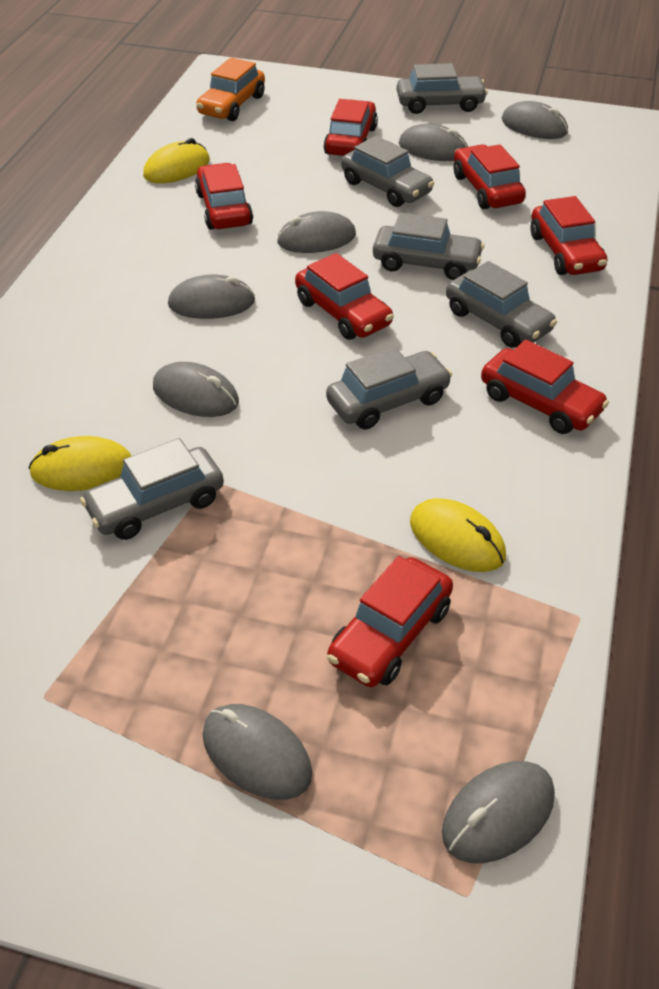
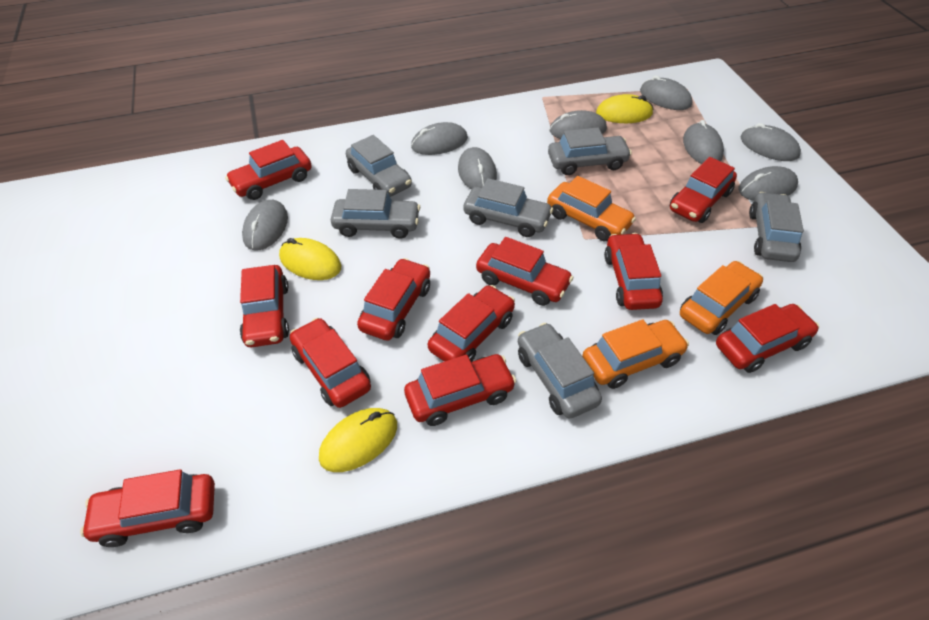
grey mouse: 7 -> 8
orange car: 1 -> 3
red car: 7 -> 11

